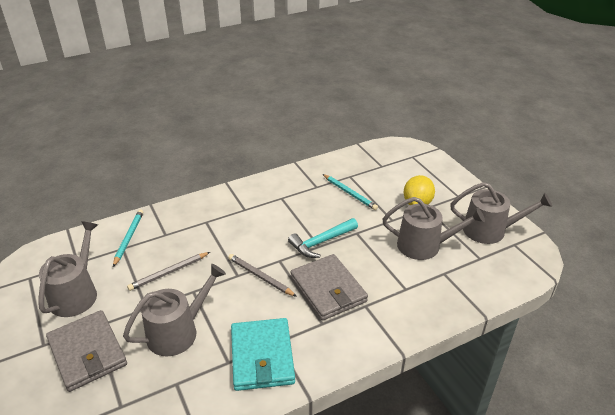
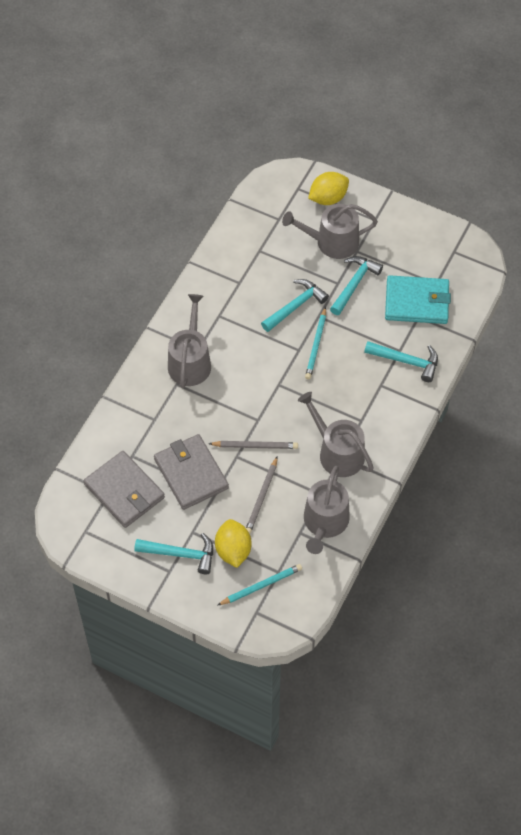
turquoise hammer: 1 -> 4
yellow lemon: 1 -> 2

